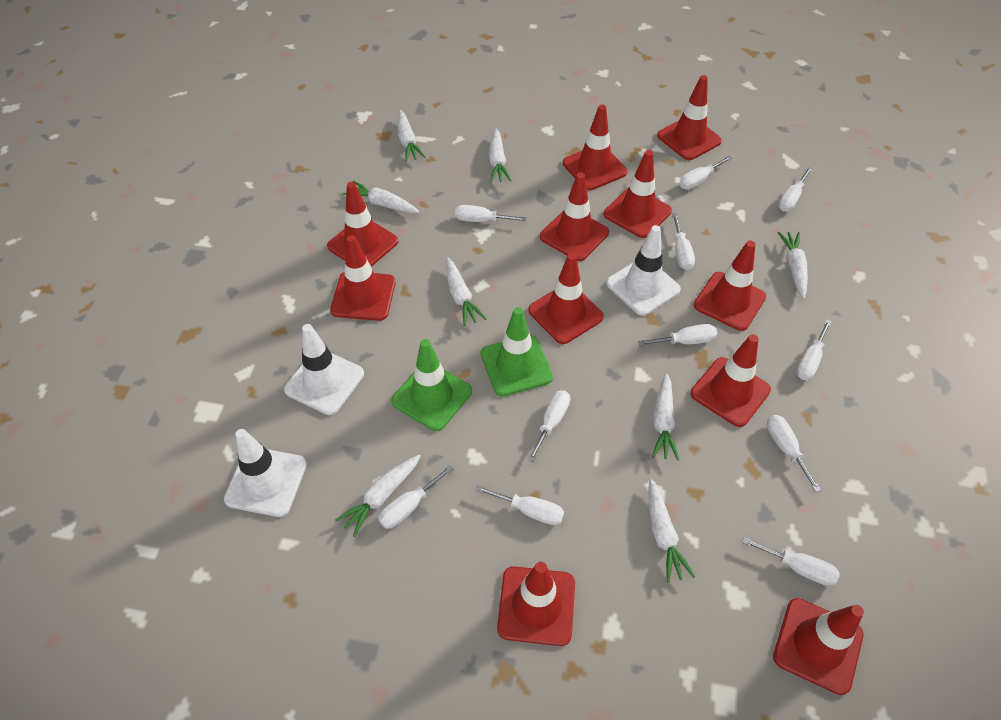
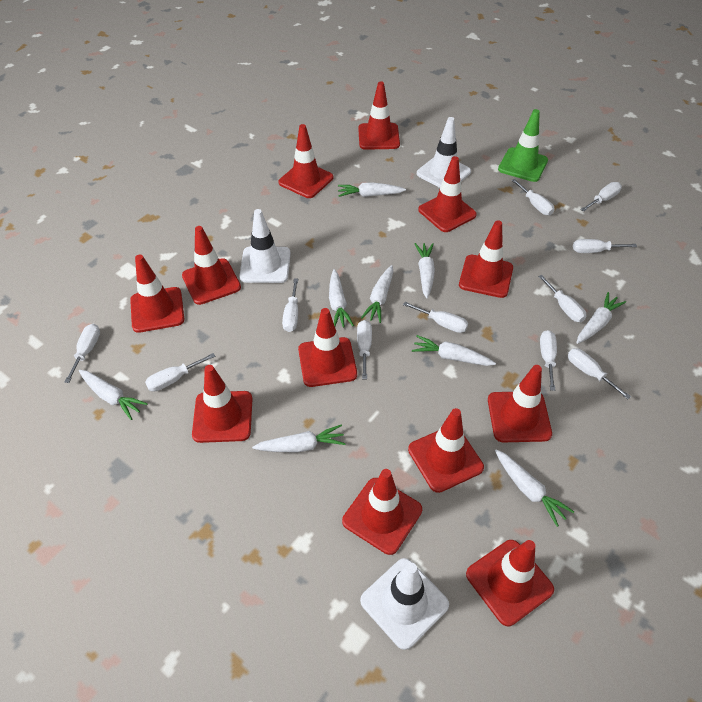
green traffic cone: 2 -> 1
red traffic cone: 11 -> 12
white carrot: 8 -> 9

